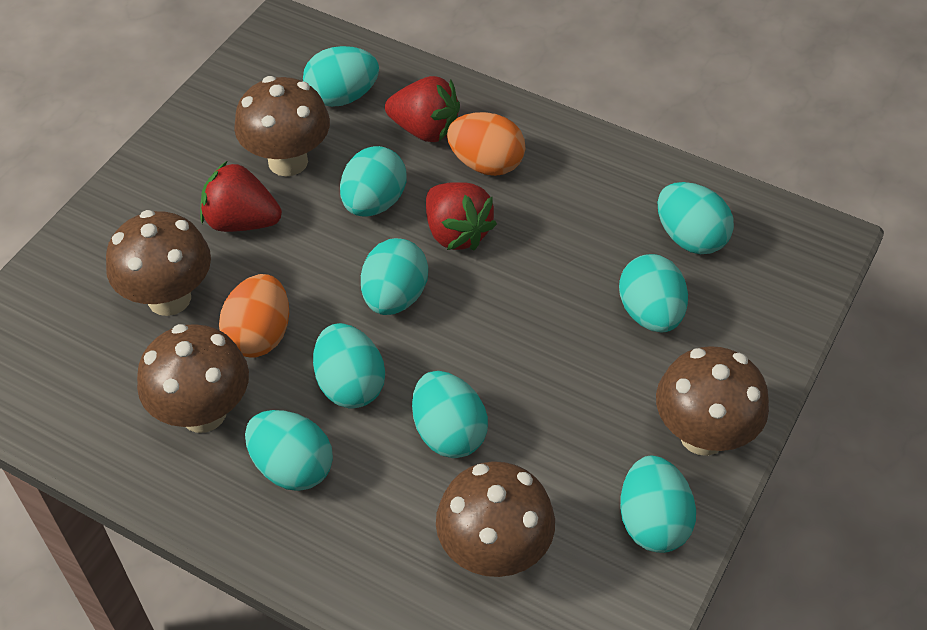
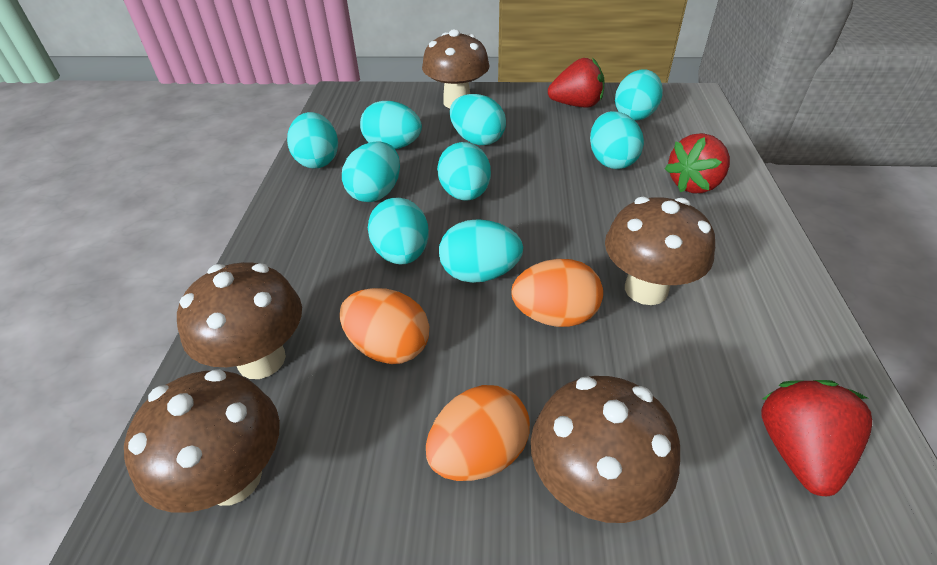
orange egg: 2 -> 3

